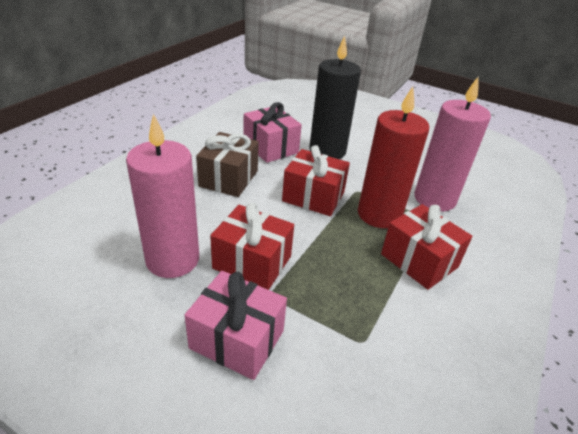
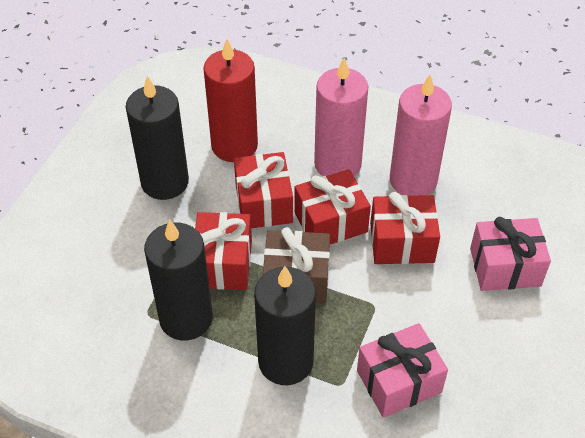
black candle: 1 -> 3
red gift: 3 -> 4

